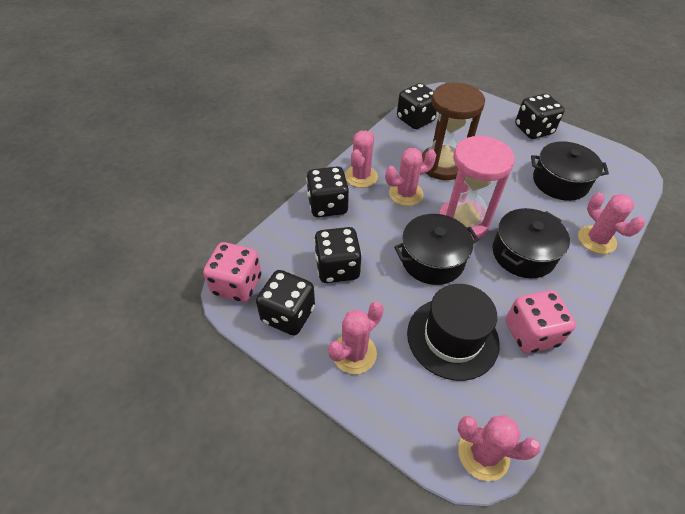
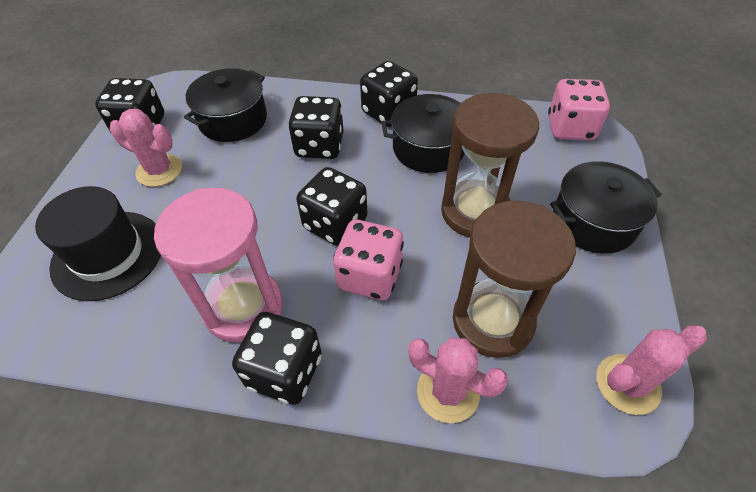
brown hourglass: 1 -> 2
pink cactus: 5 -> 3

